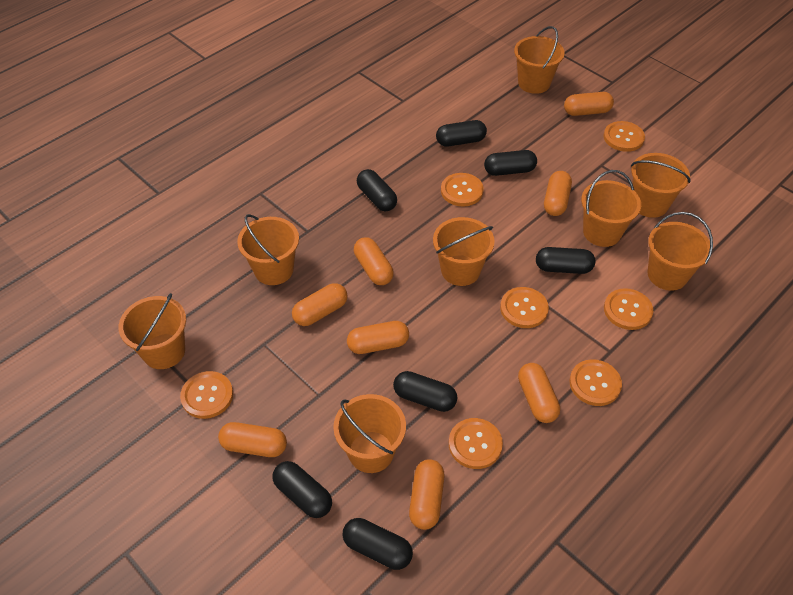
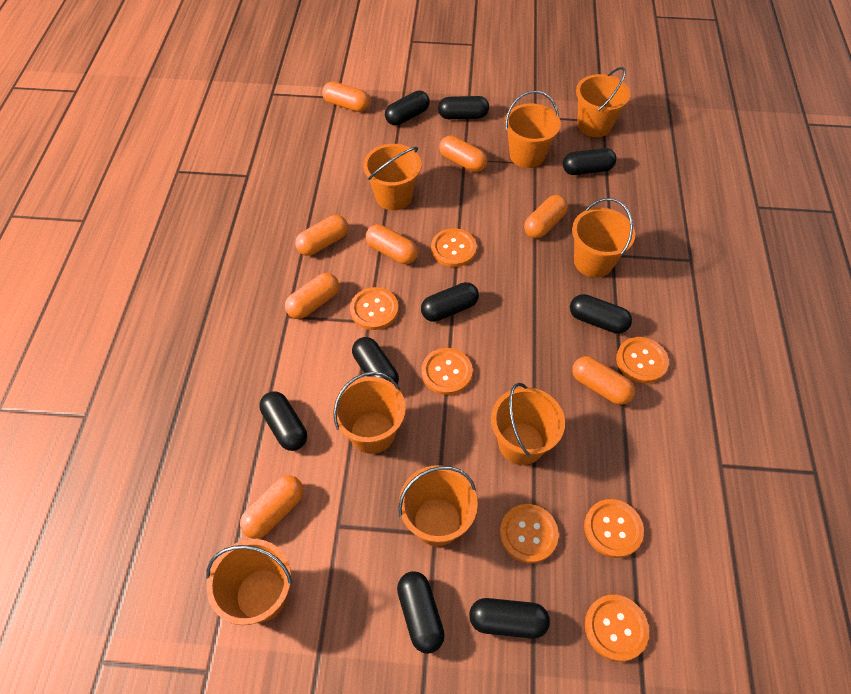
black capsule: 7 -> 9

